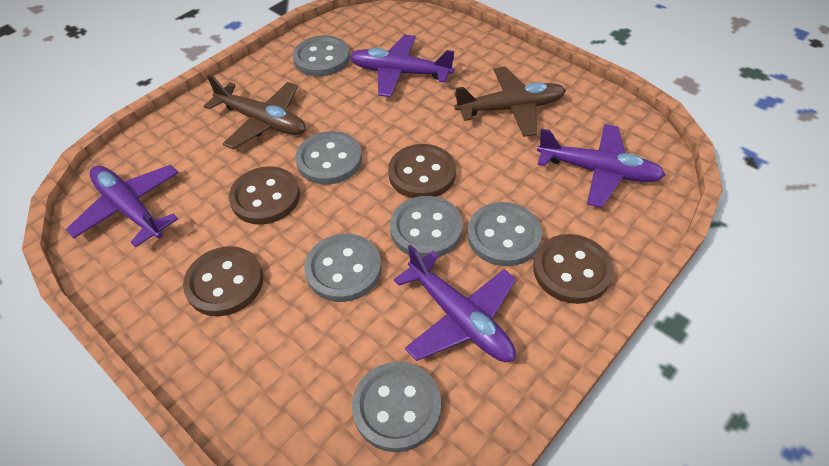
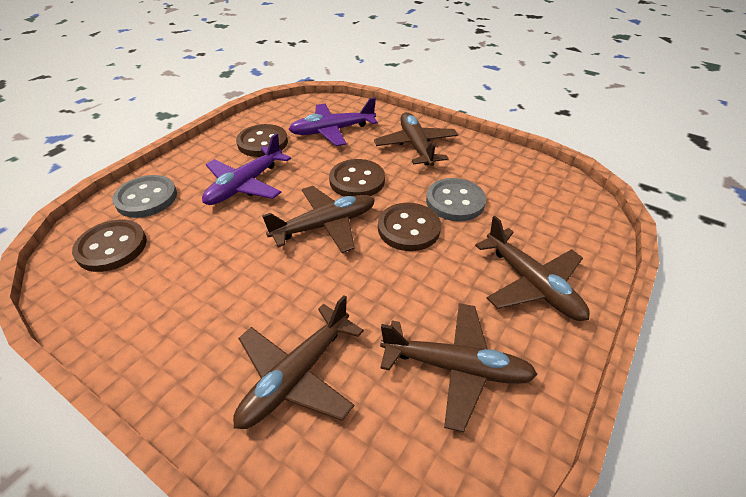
brown plane: 2 -> 5
grey button: 6 -> 2
purple plane: 4 -> 2

